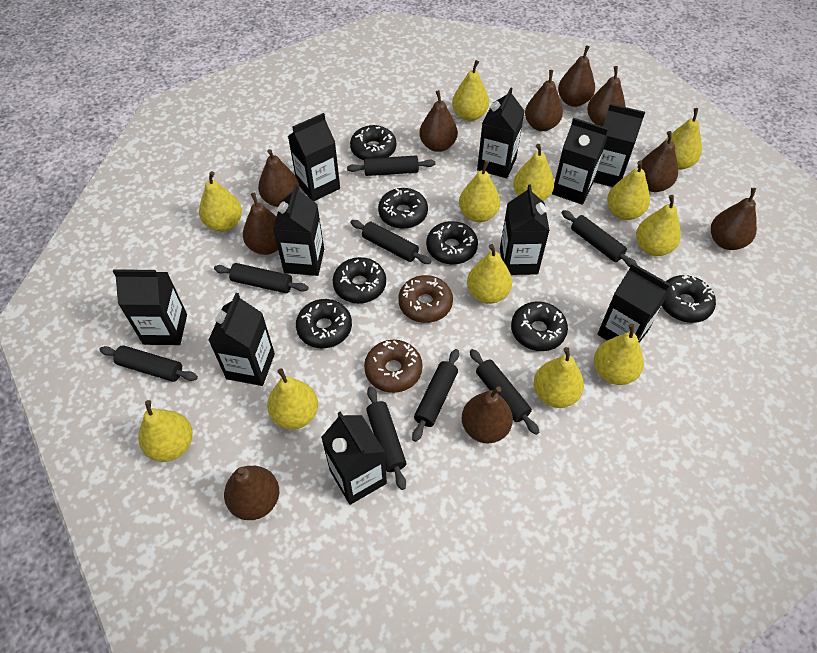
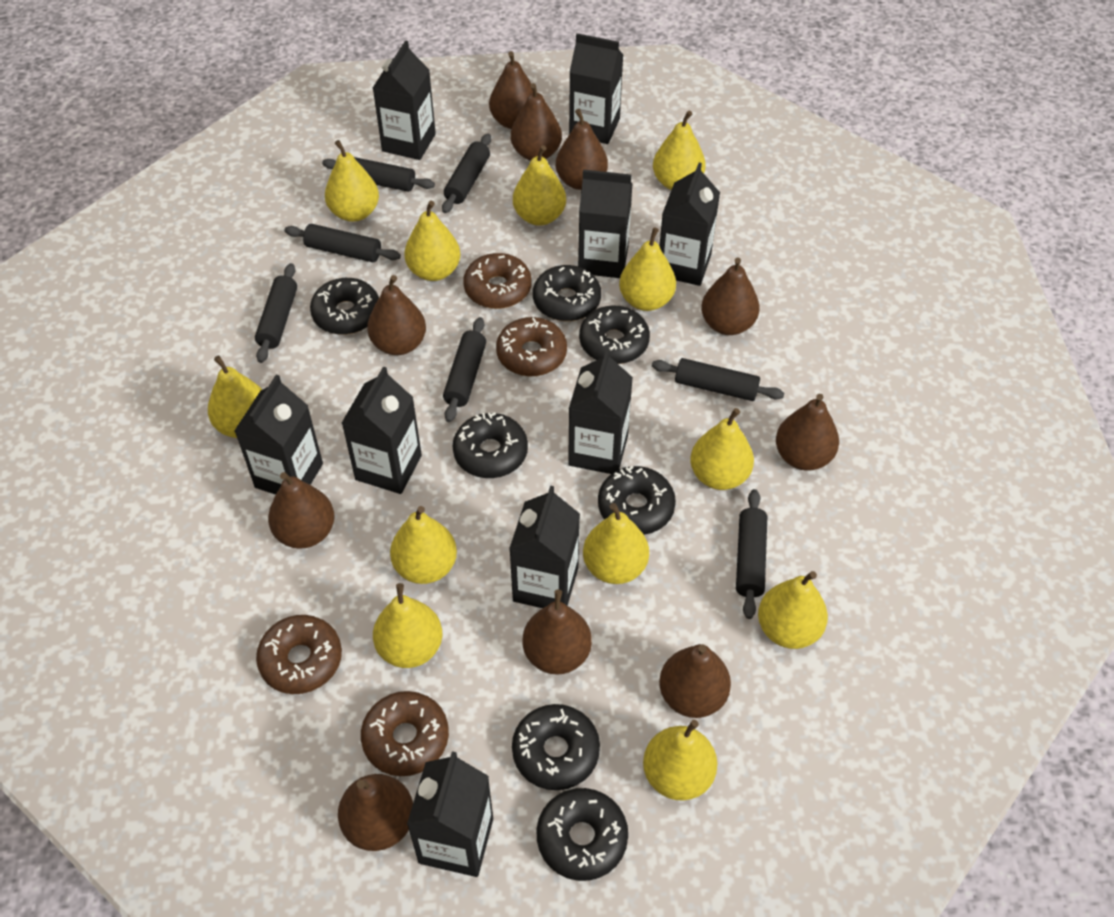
black carton: 10 -> 9
black rolling pin: 8 -> 7
brown donut: 2 -> 4

